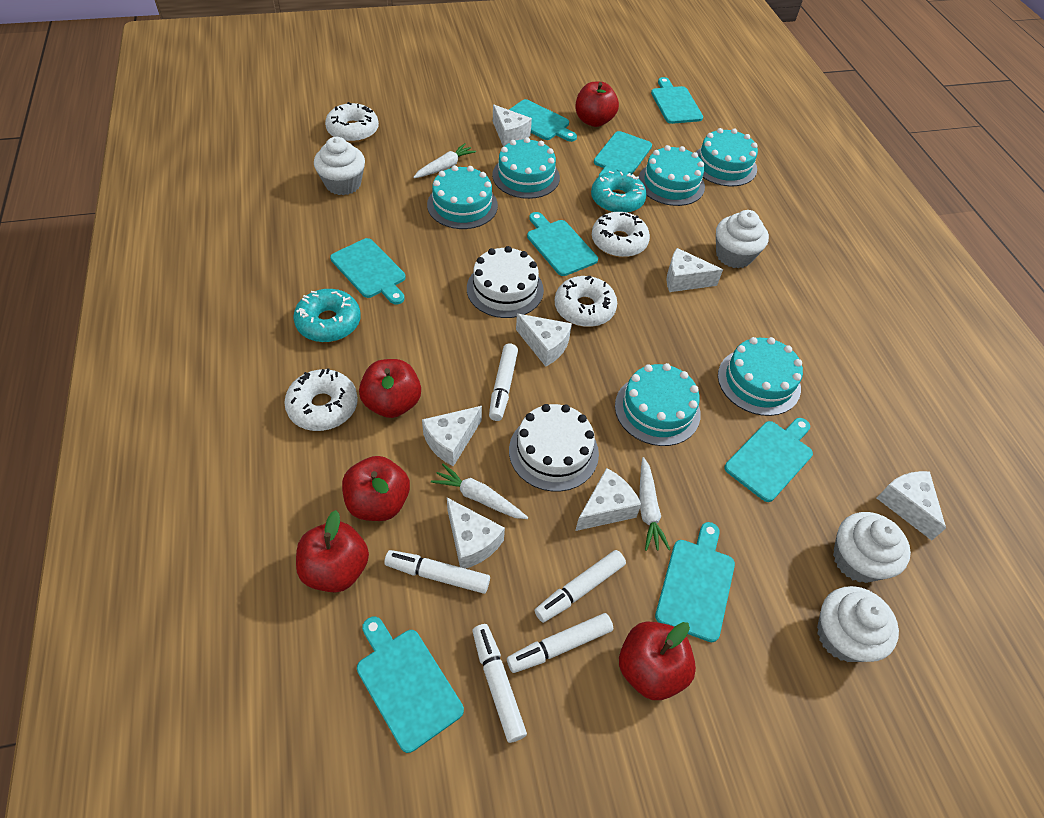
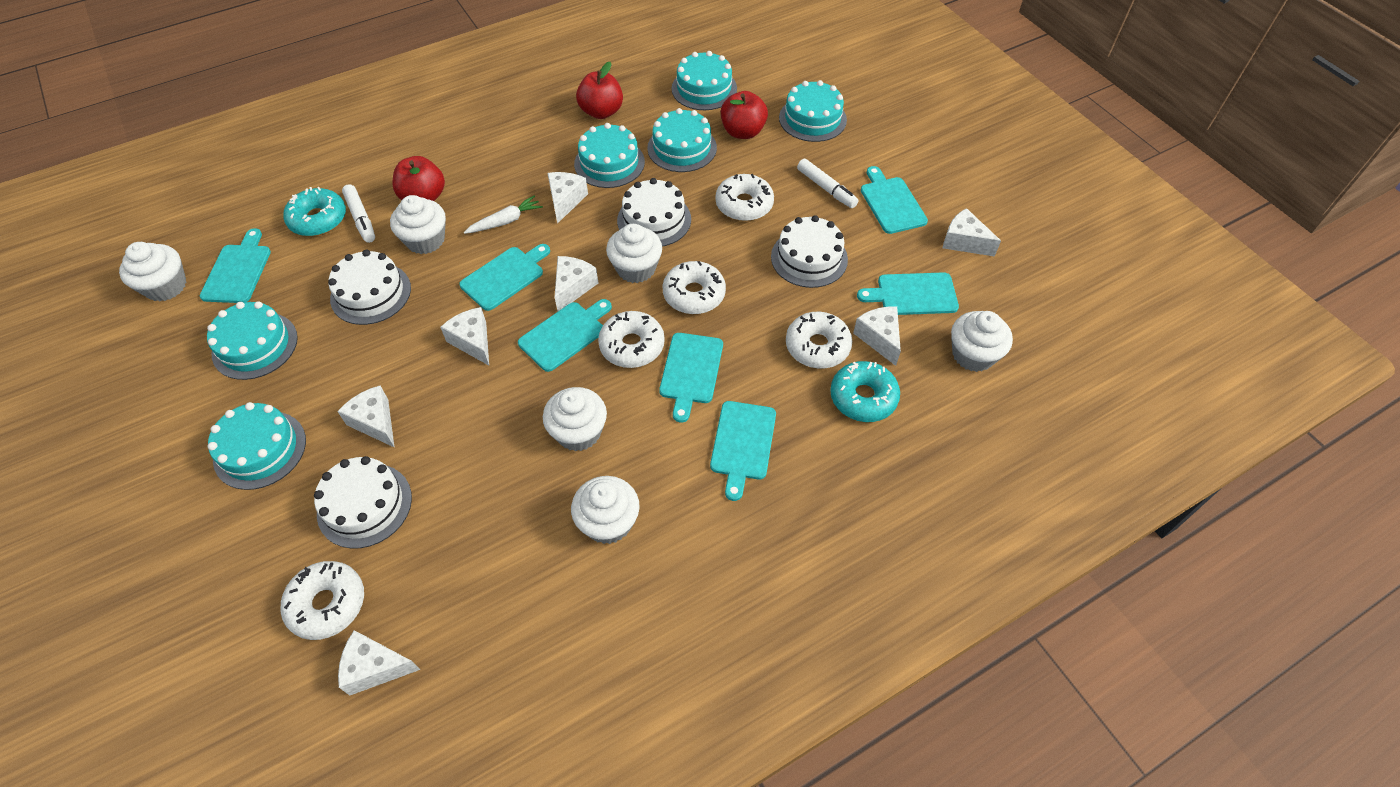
red apple: 5 -> 3
turquoise cutting board: 8 -> 7
white cake: 2 -> 4
white carrot: 3 -> 1
white cupcake: 4 -> 6
white donut: 4 -> 5
white marker: 5 -> 2

